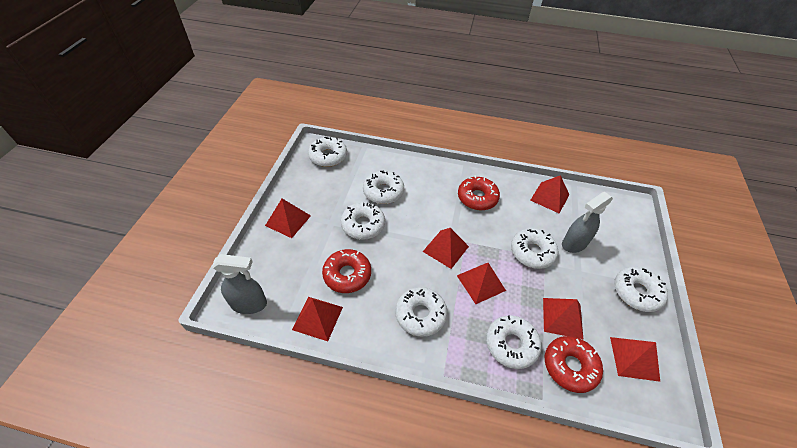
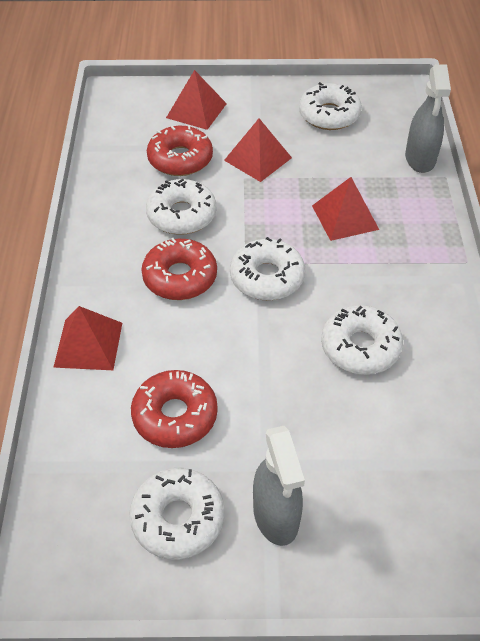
red pyramid: 7 -> 4
white donut: 7 -> 5

